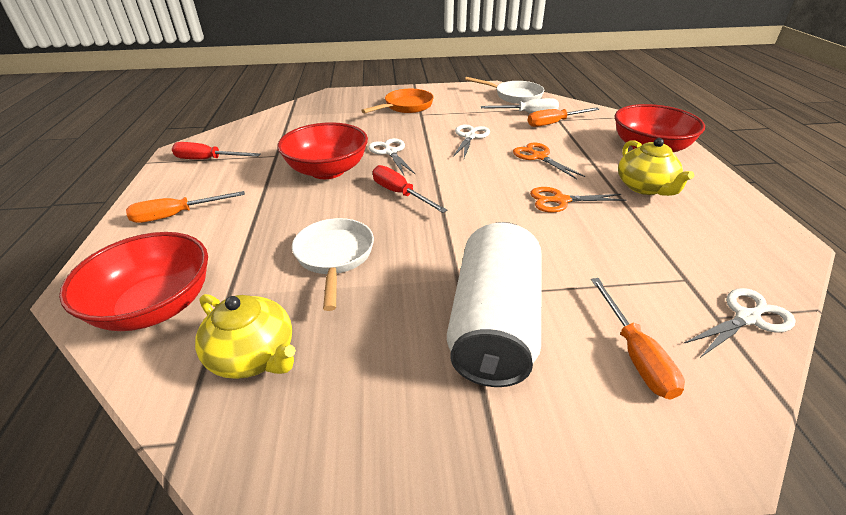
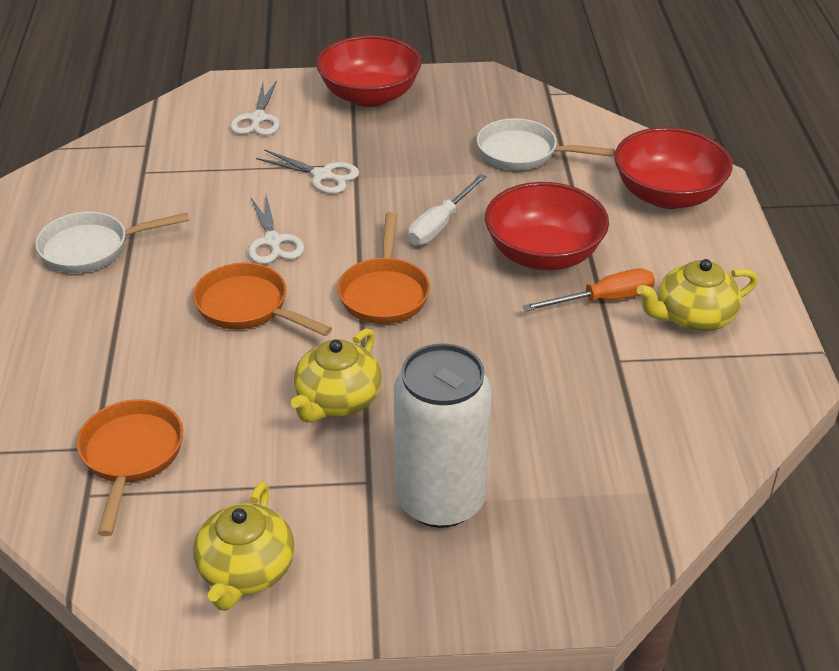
orange pan: 1 -> 3
orange scissors: 2 -> 0
orange screwdriver: 3 -> 1
red screwdriver: 2 -> 0
yellow teapot: 2 -> 3

